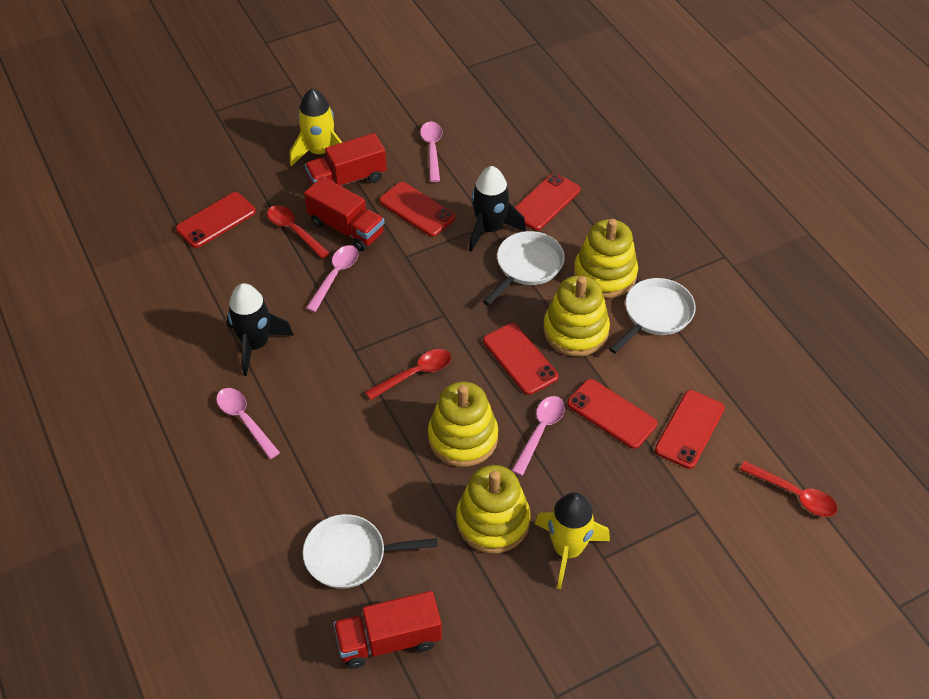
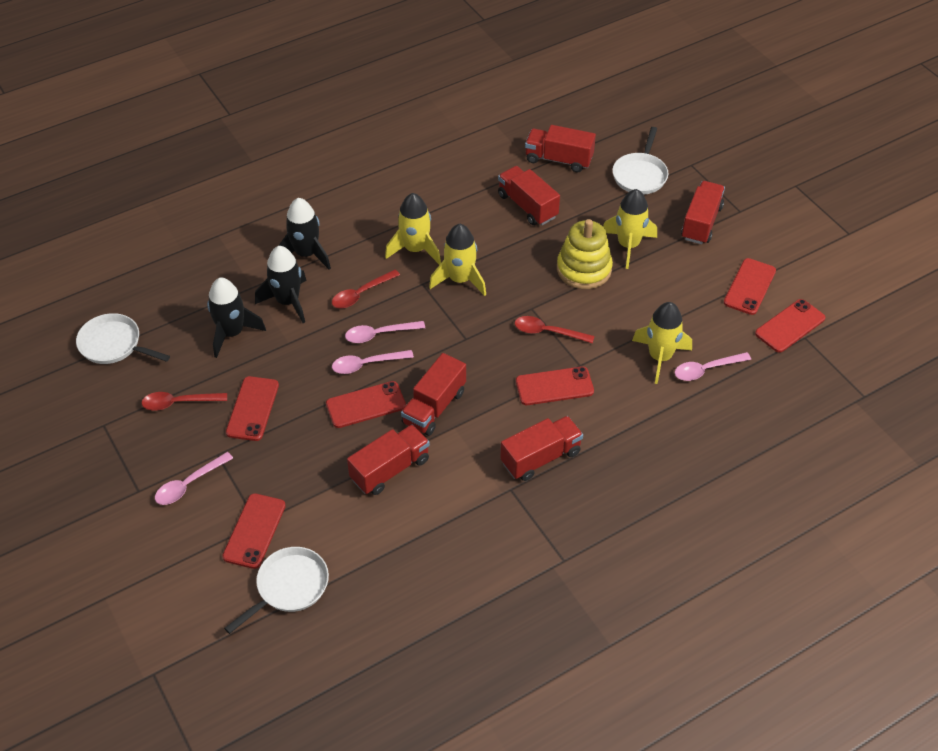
black rocket: 2 -> 3
red truck: 3 -> 6
yellow rocket: 2 -> 4
yellow stacking toy: 4 -> 1

